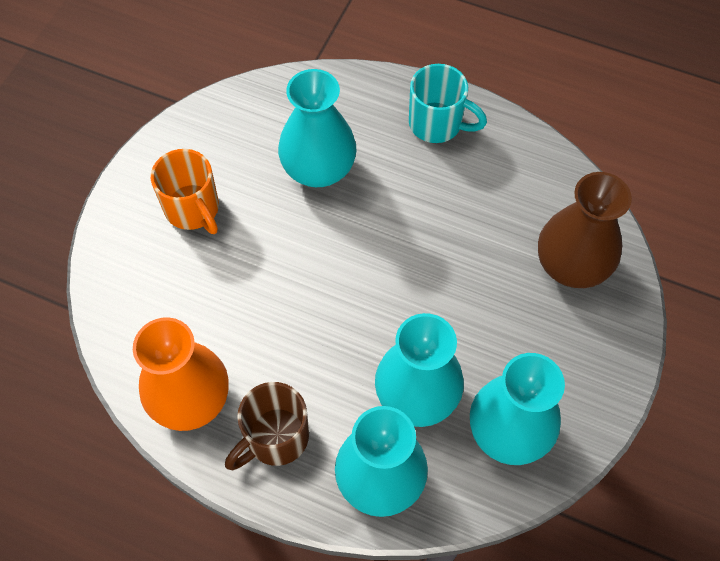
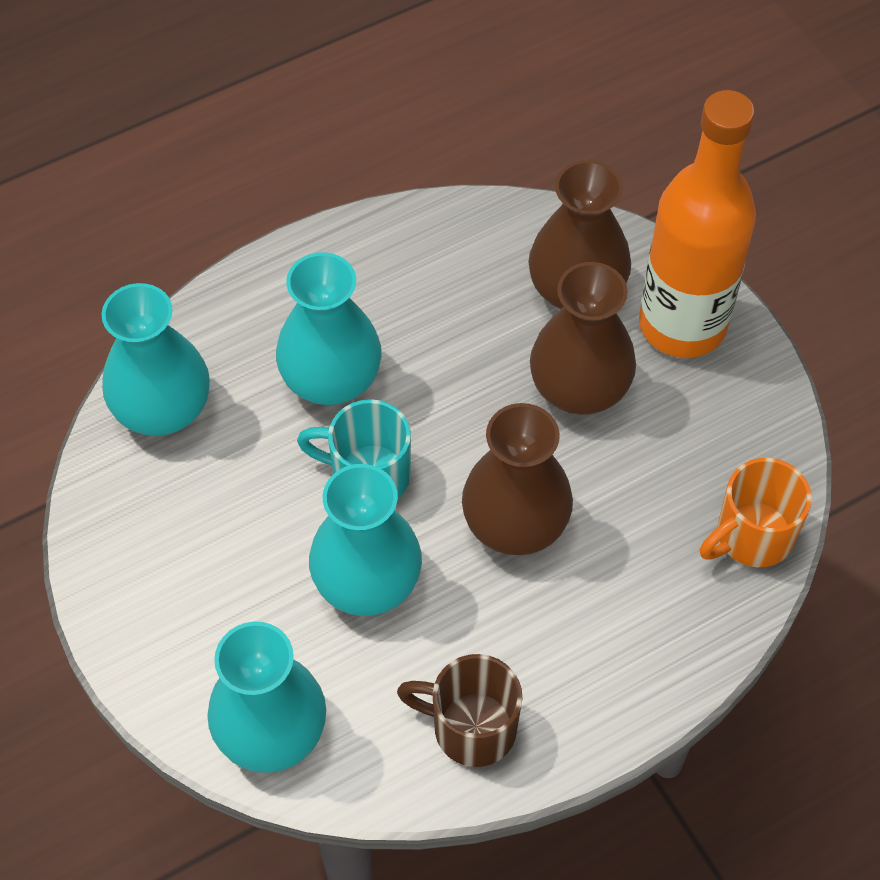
brown vase: 1 -> 3
orange bottle: 0 -> 1
orange vase: 1 -> 0

